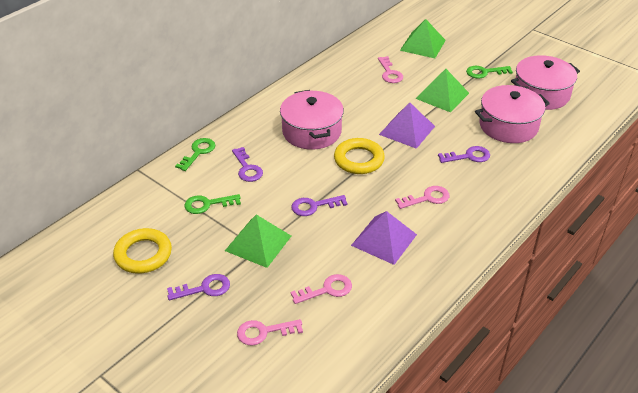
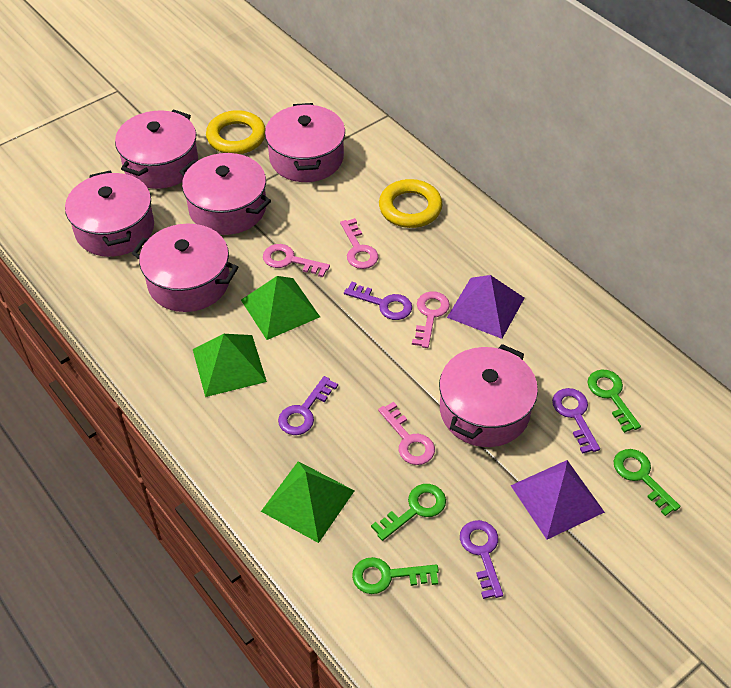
green key: 3 -> 4
pink pot: 3 -> 6

